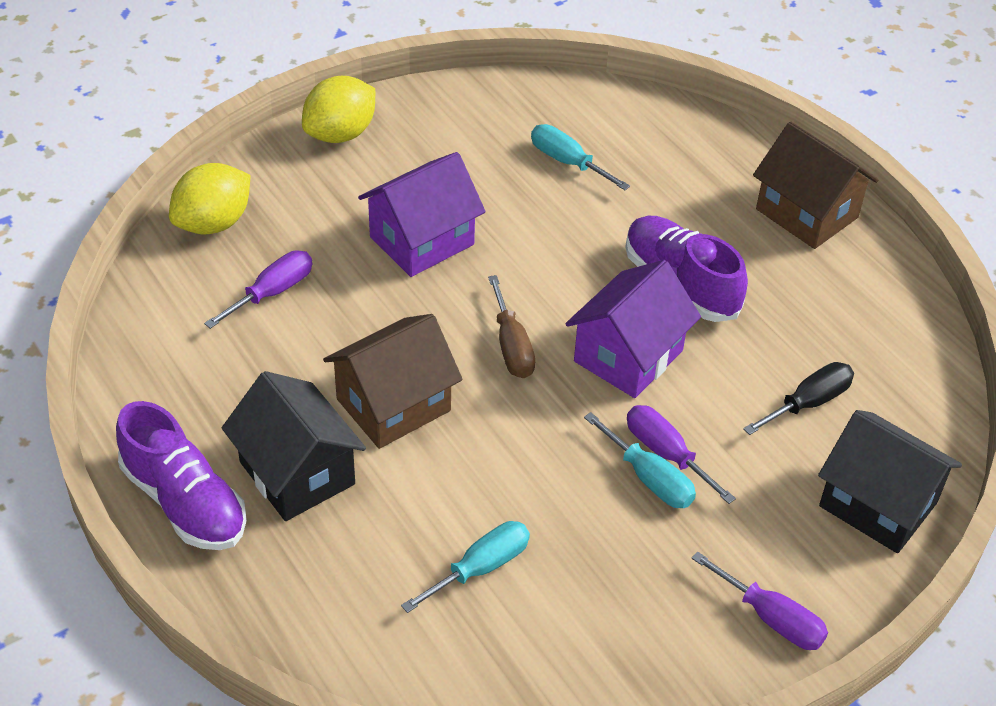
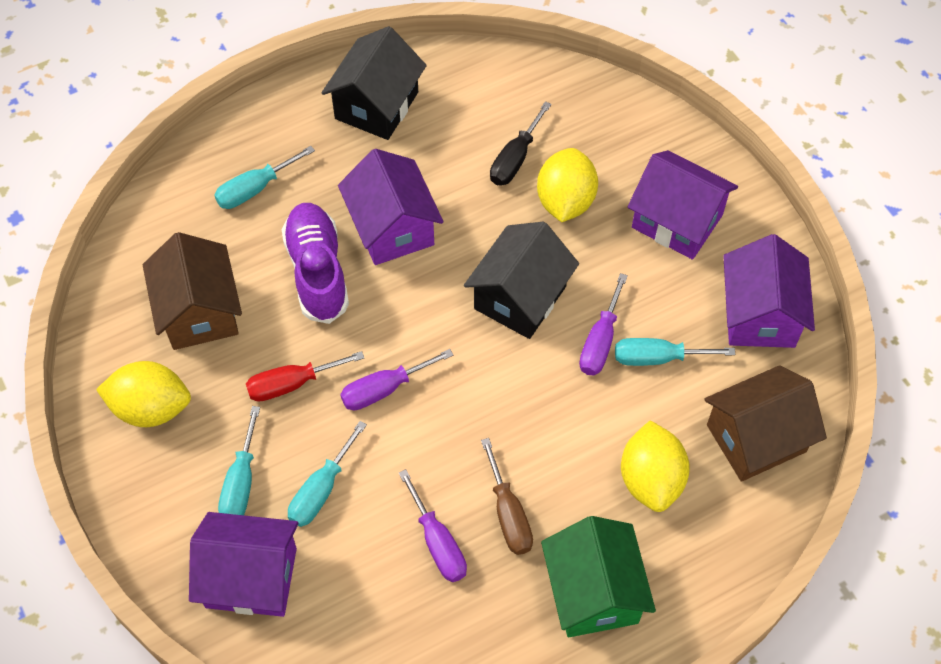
green house: 0 -> 1
purple house: 2 -> 4
purple shoe: 2 -> 1
red screwdriver: 0 -> 1
turquoise screwdriver: 3 -> 4
yellow lemon: 2 -> 3

